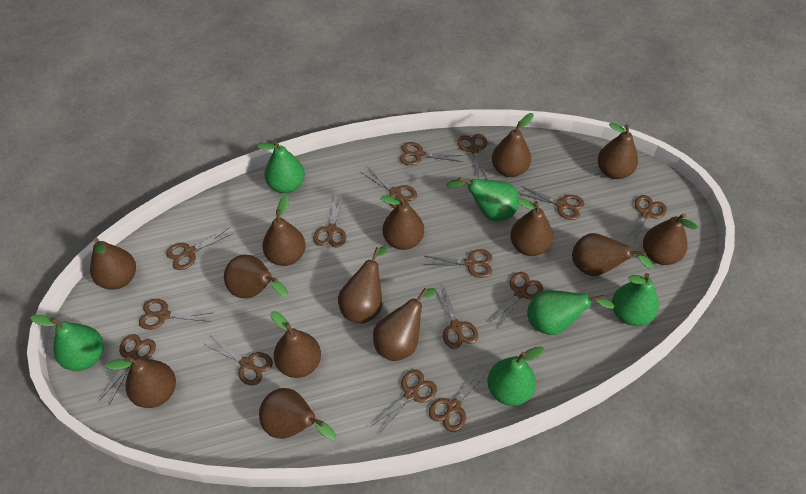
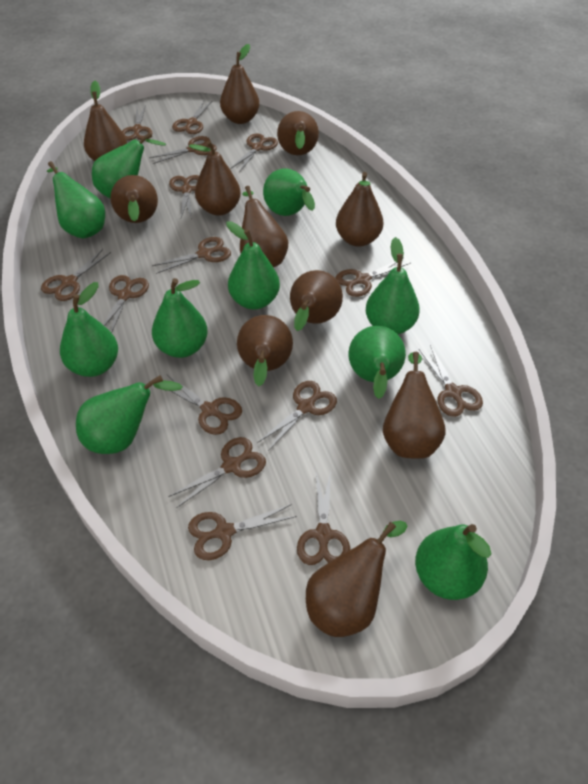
brown pear: 14 -> 11
green pear: 6 -> 10

